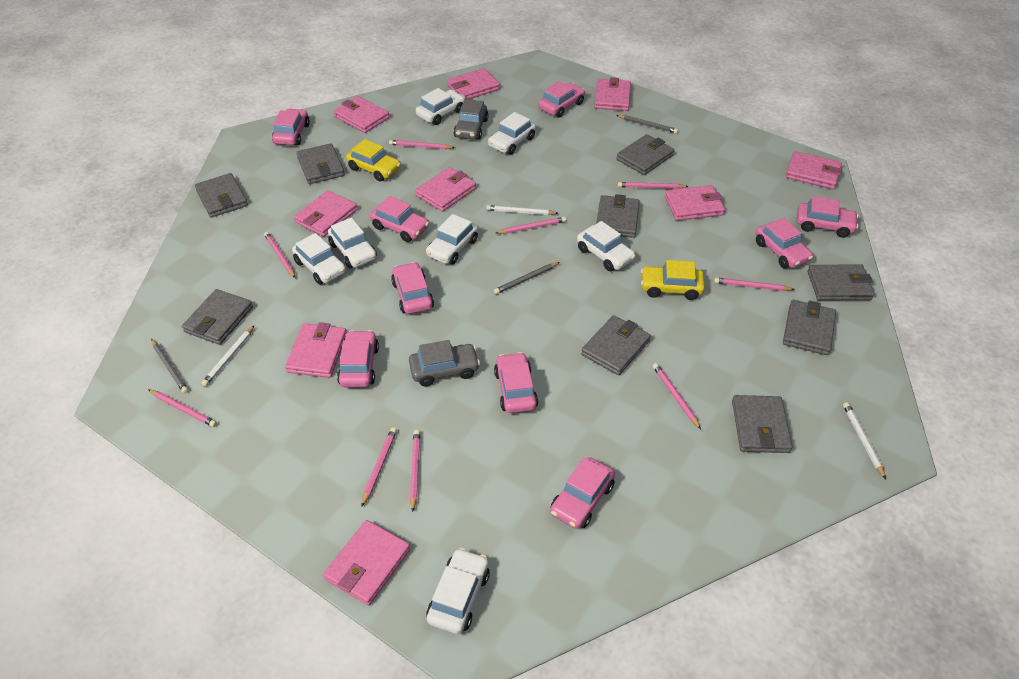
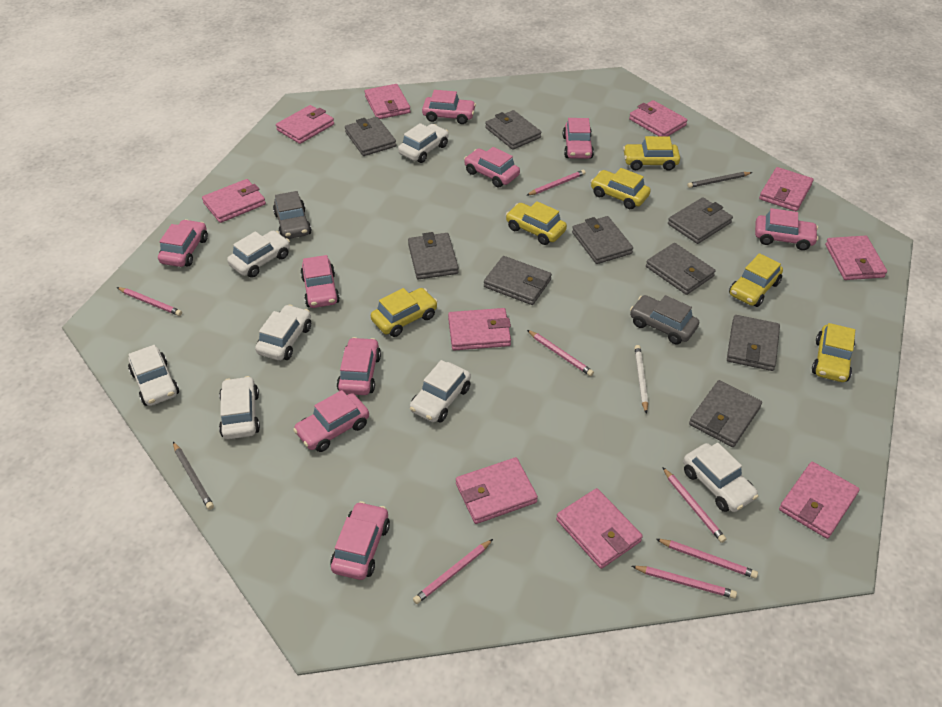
grey pencil: 3 -> 2
pink pencil: 9 -> 7
pink wallet: 9 -> 10
white pencil: 3 -> 1
yellow car: 2 -> 6

